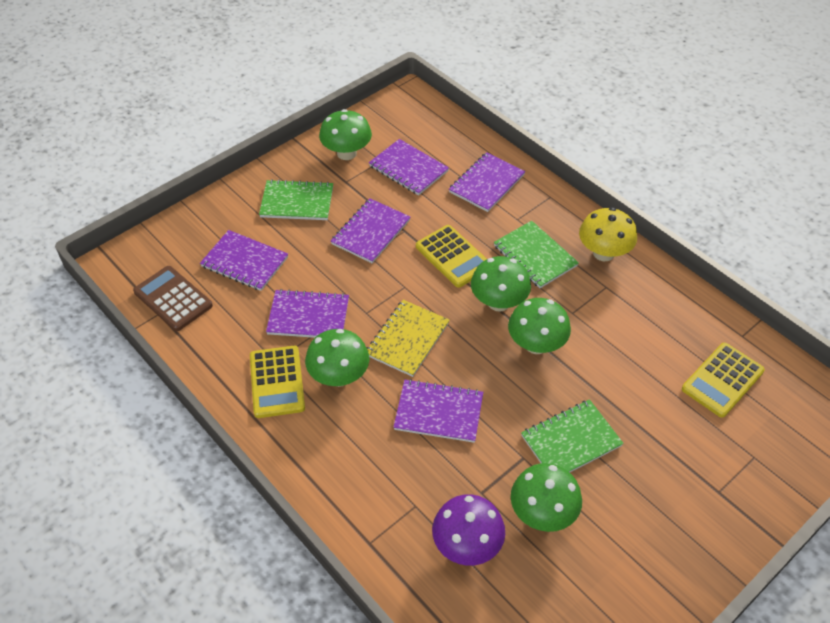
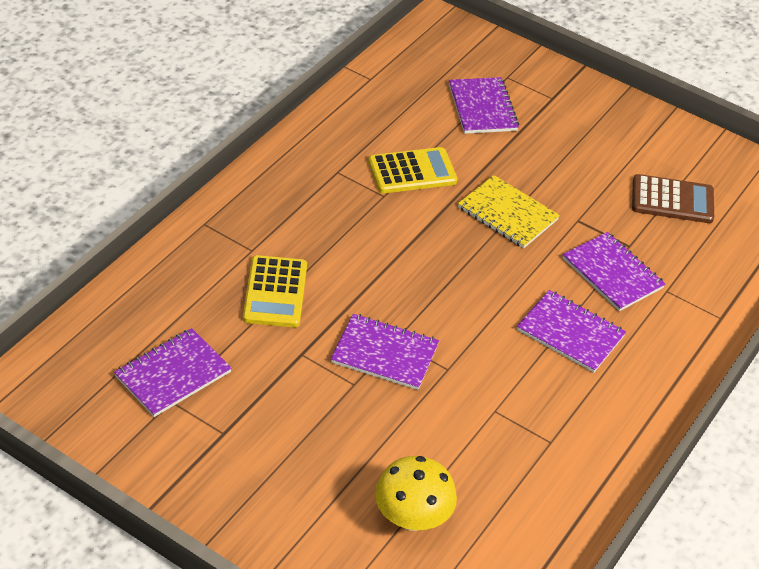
green mushroom: 5 -> 0
green notebook: 3 -> 0
purple mushroom: 1 -> 0
purple notebook: 6 -> 5
yellow calculator: 3 -> 2

